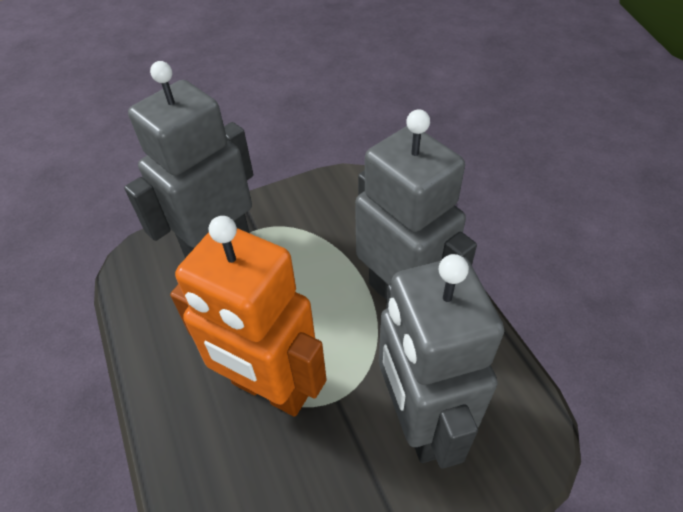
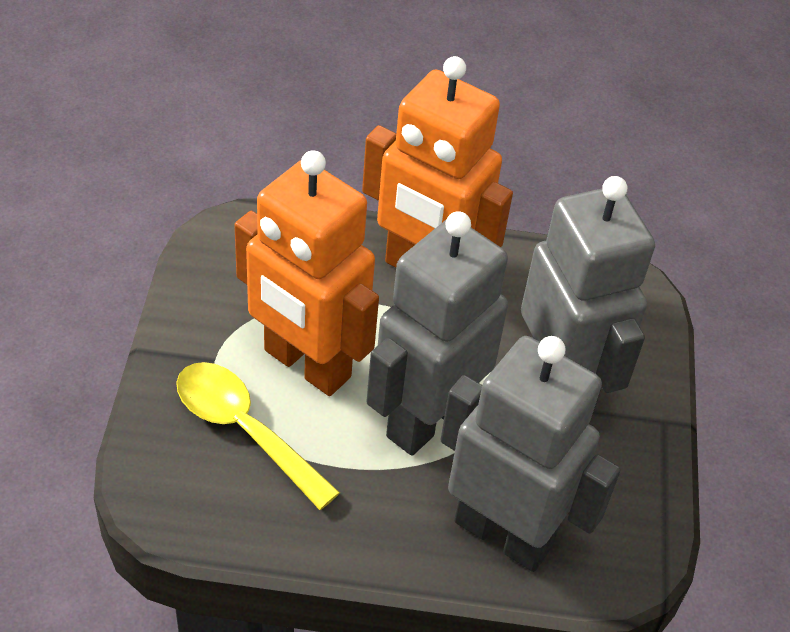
orange robot: 1 -> 2
yellow spoon: 0 -> 1

